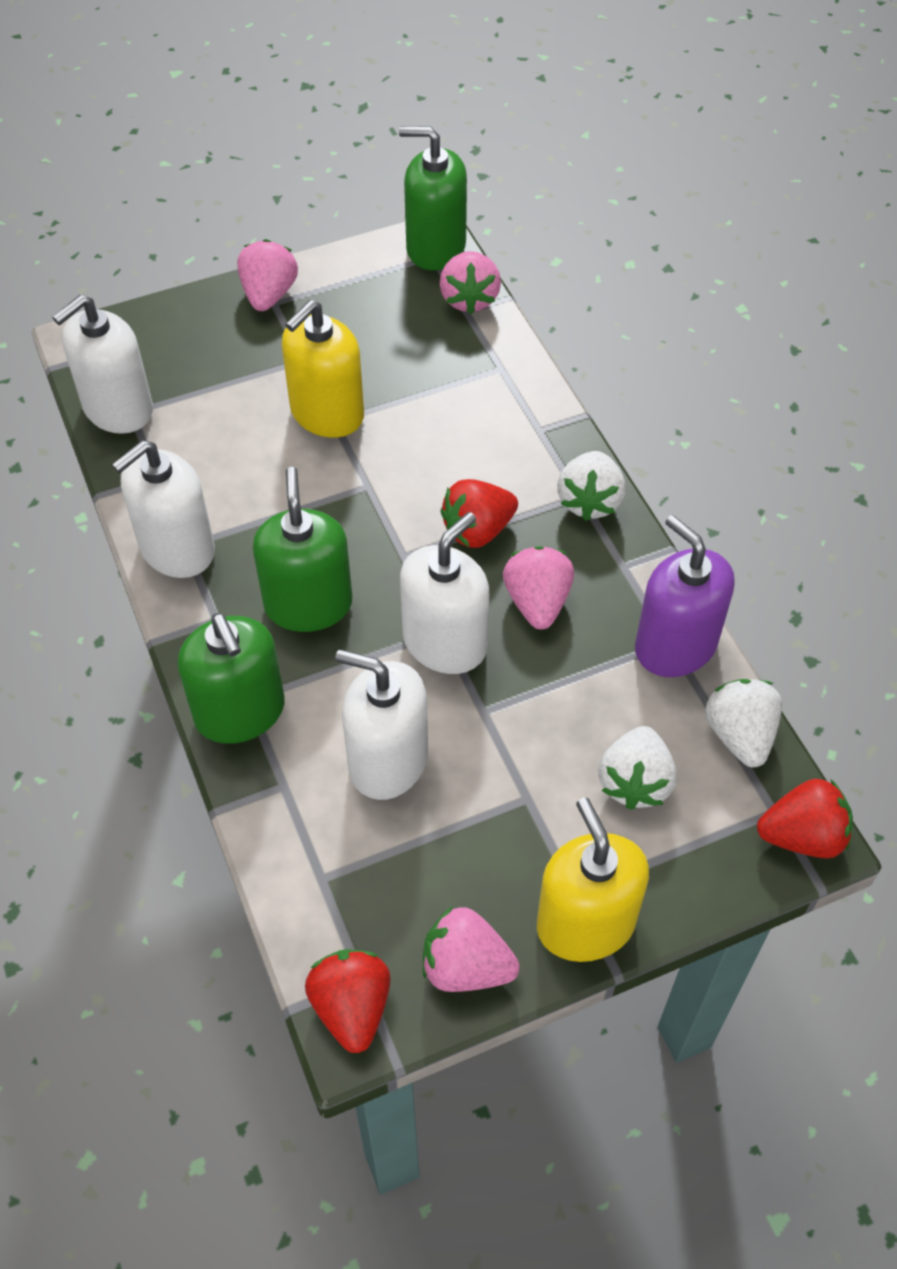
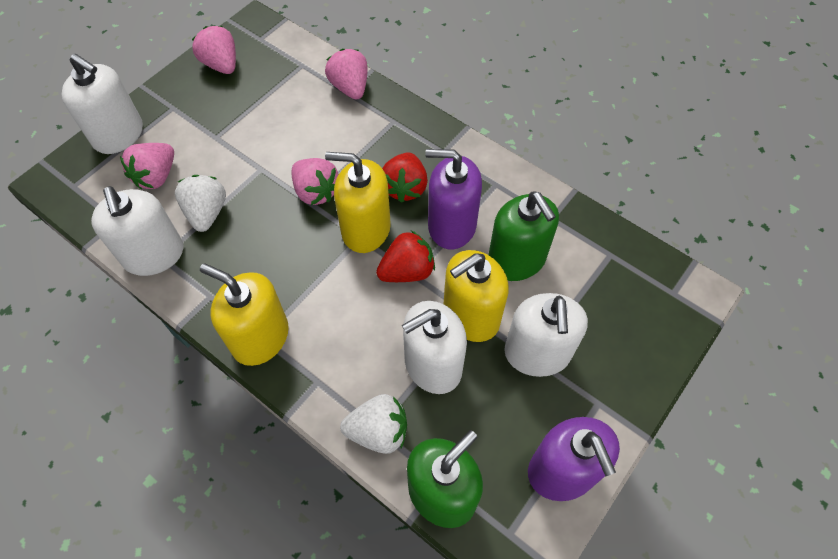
green soap dispenser: 3 -> 2
purple soap dispenser: 1 -> 2
red strawberry: 3 -> 2
white strawberry: 3 -> 2
yellow soap dispenser: 2 -> 3

